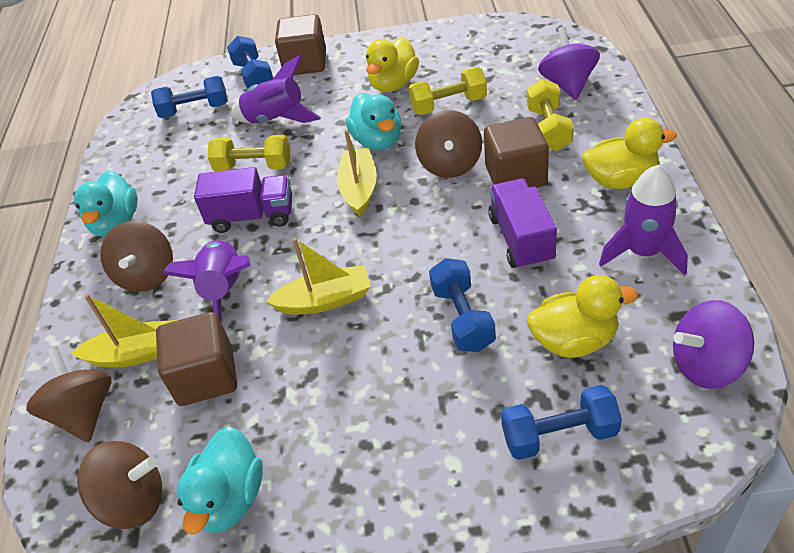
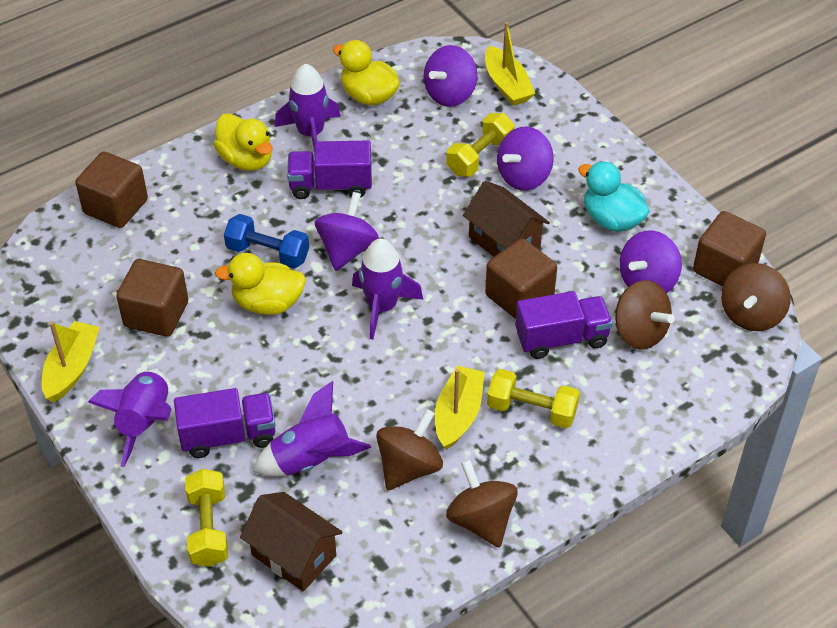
blue dumbbell: 4 -> 1
brown cube: 3 -> 4
brown house: 0 -> 2
purple rocket: 3 -> 4
purple spinning top: 2 -> 4
purple truck: 2 -> 3
turquoise duck: 3 -> 1

